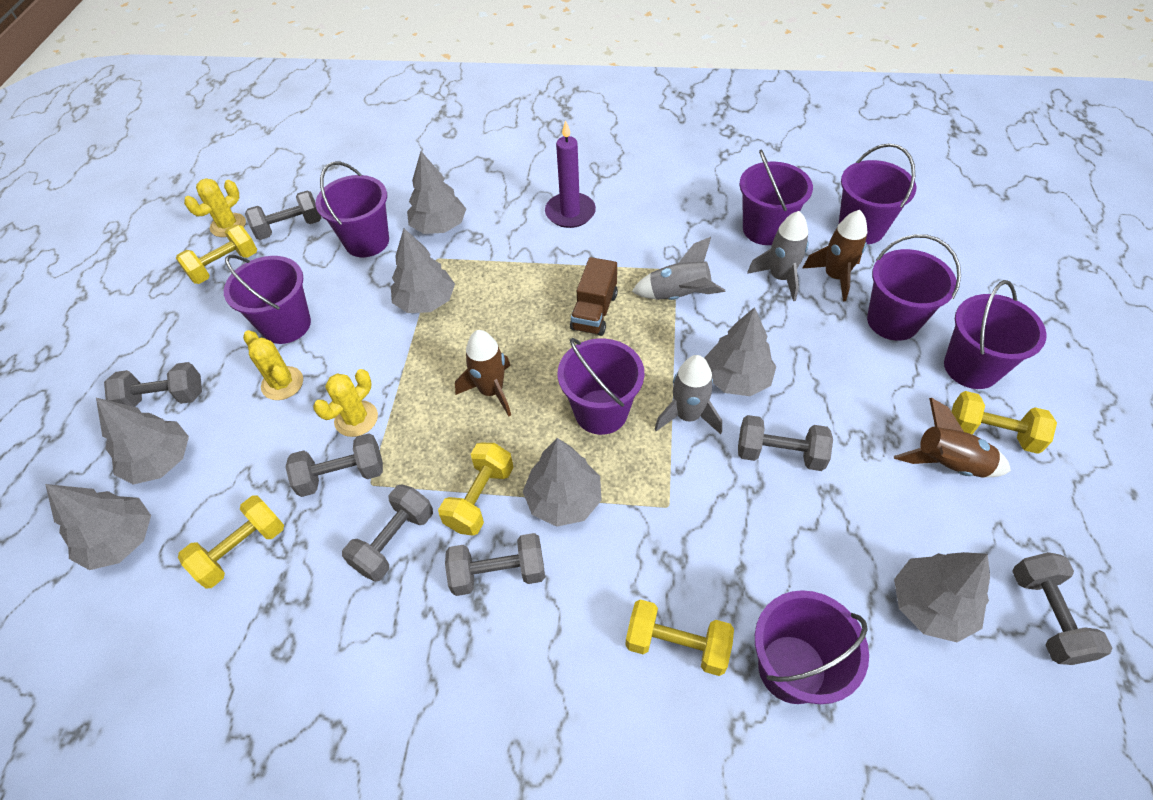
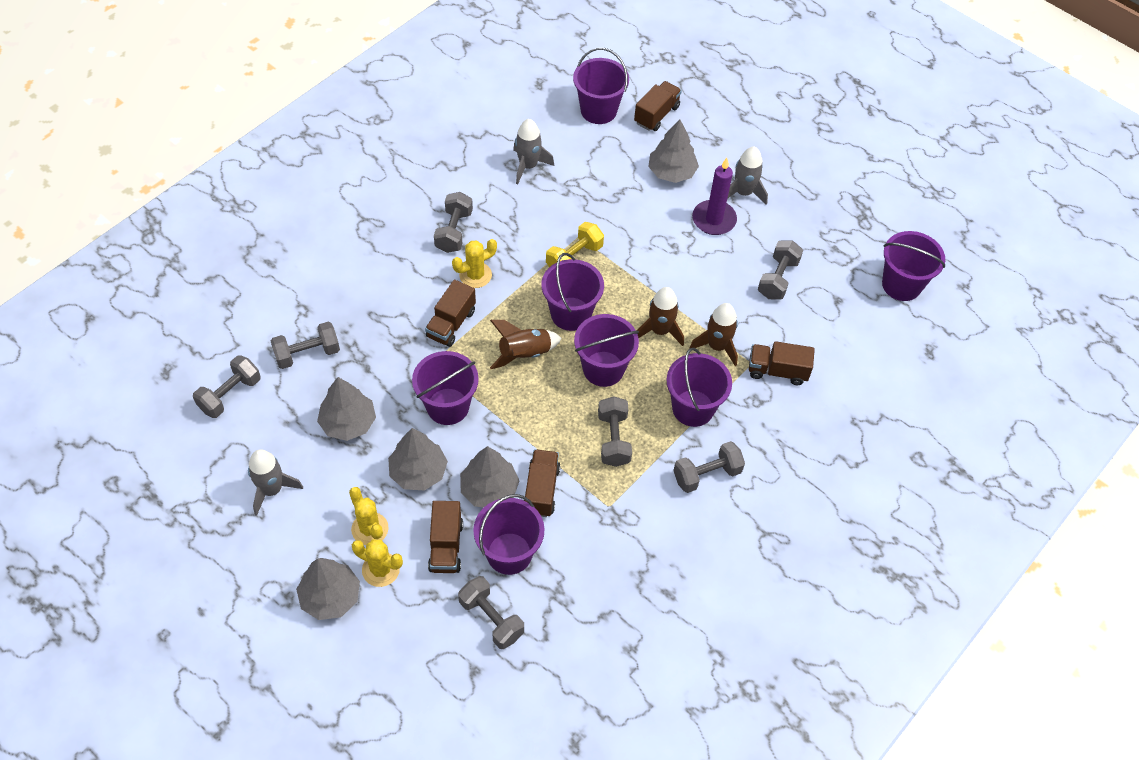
brown truck: 1 -> 5
grey tree: 7 -> 5
purple bucket: 8 -> 7
yellow dumbbell: 5 -> 1

